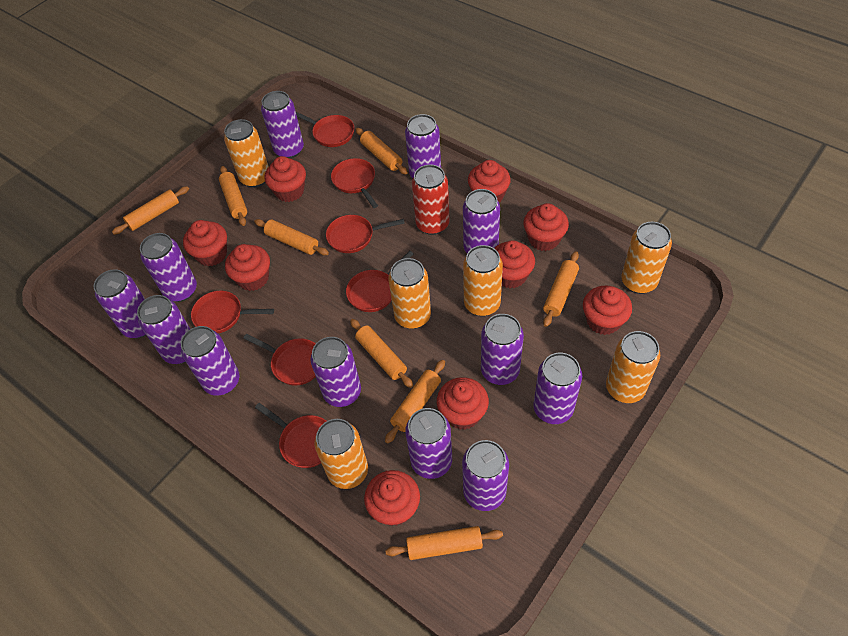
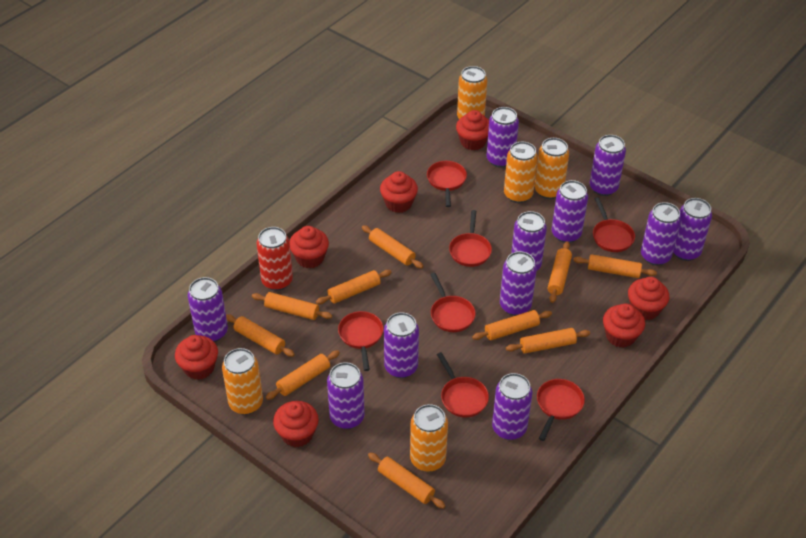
orange can: 6 -> 5
orange rolling pin: 8 -> 10
purple can: 12 -> 11
red cupcake: 9 -> 7

